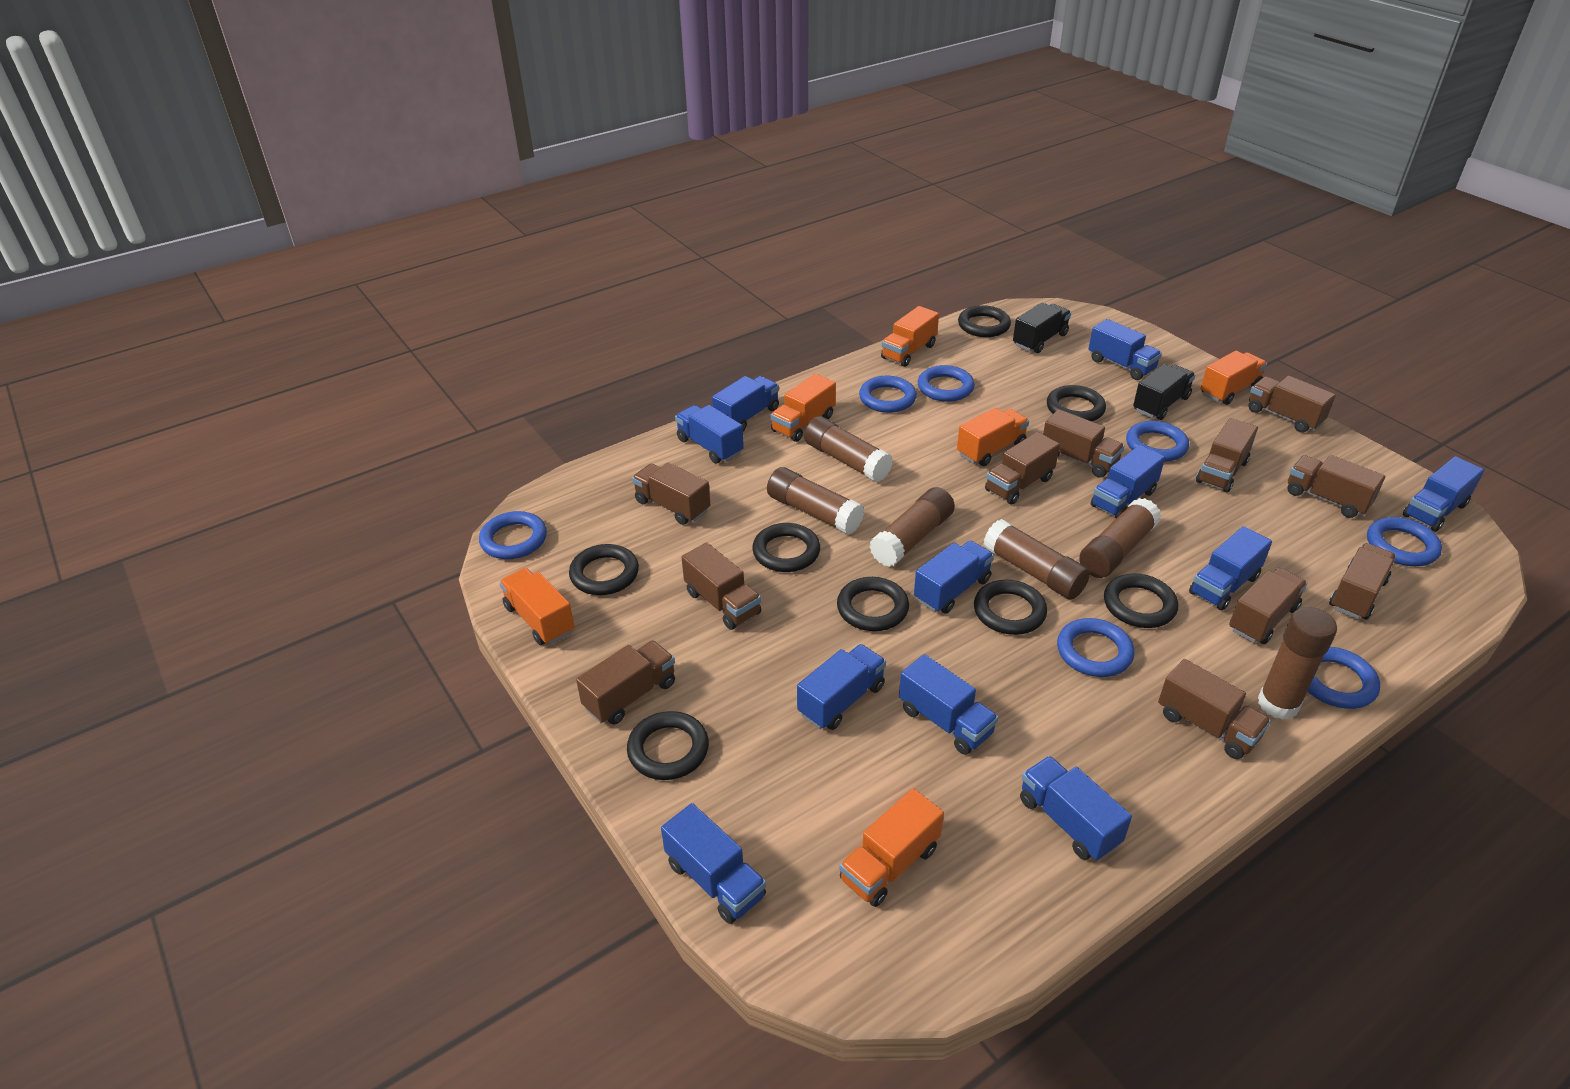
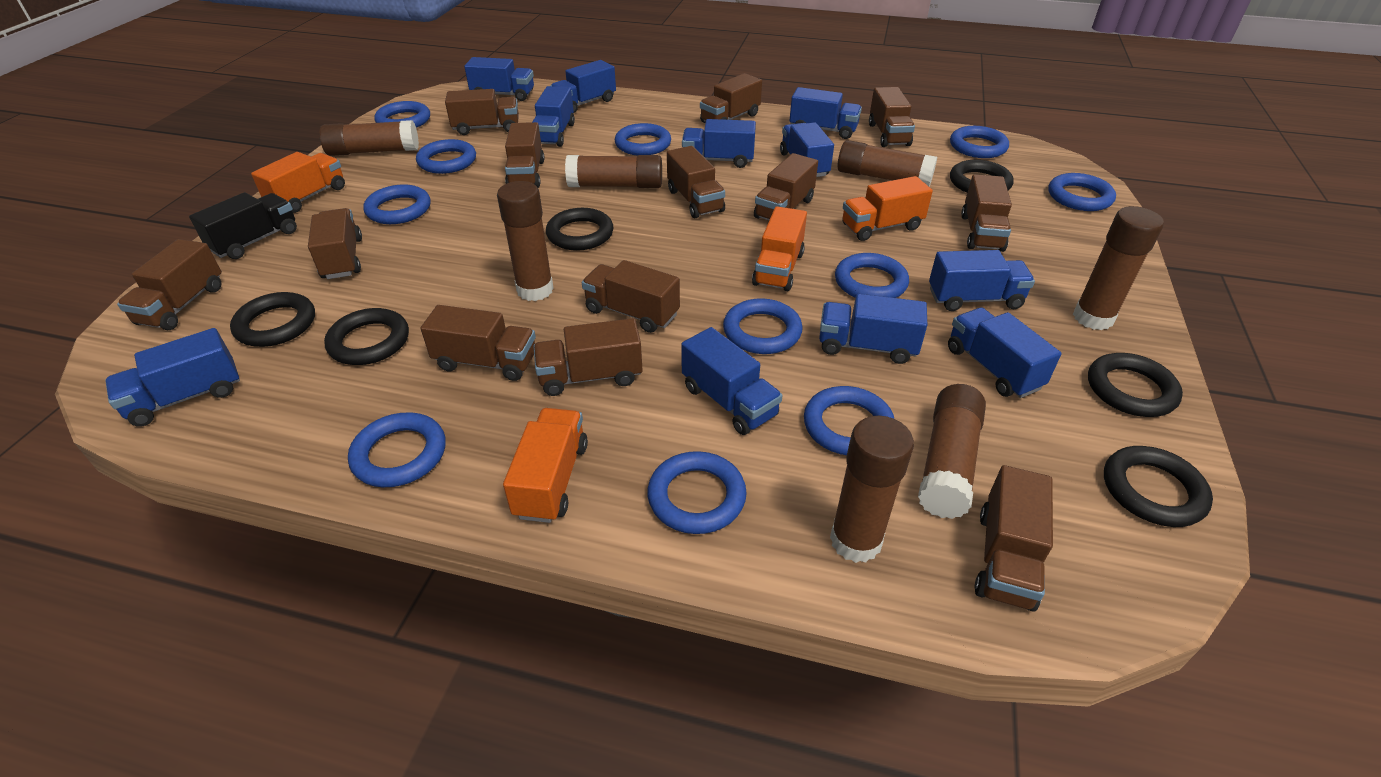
black ring: 8 -> 6
black truck: 2 -> 1
blue ring: 7 -> 11
brown glue stick: 6 -> 7
brown truck: 11 -> 13
orange truck: 6 -> 4

